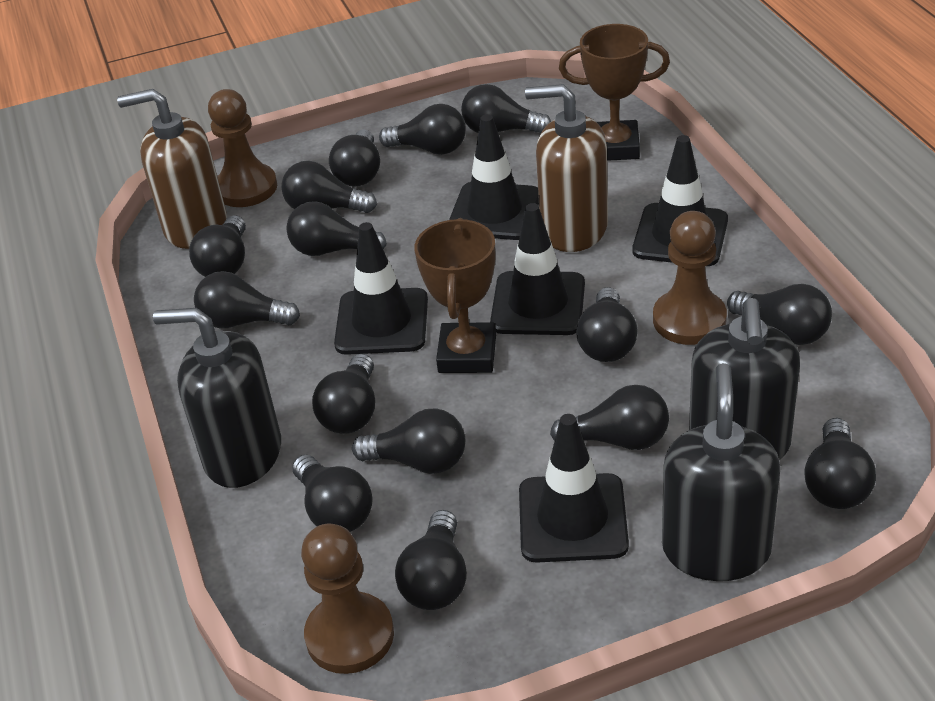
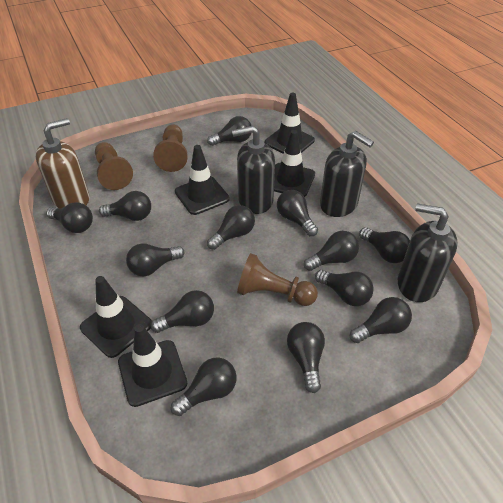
black light bulb: 15 -> 13
brown soap dispenser: 2 -> 1
brown trophy: 2 -> 0

